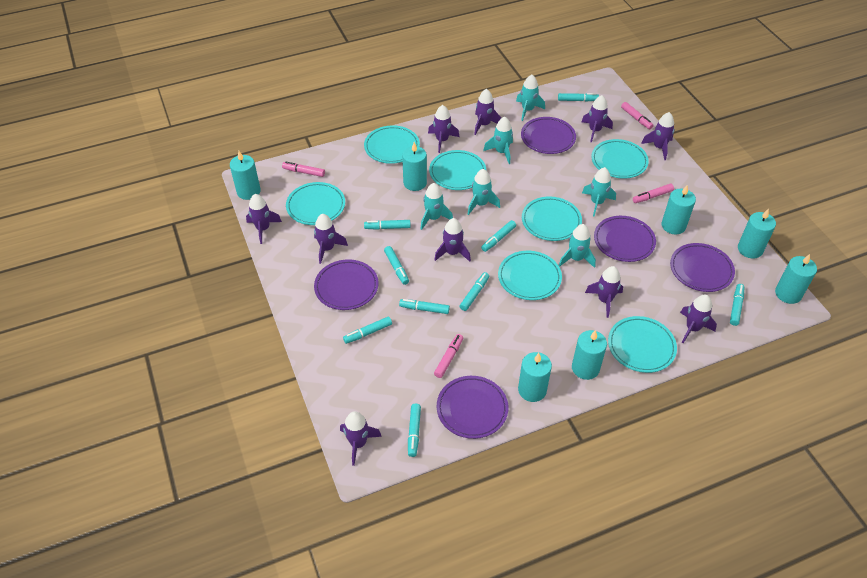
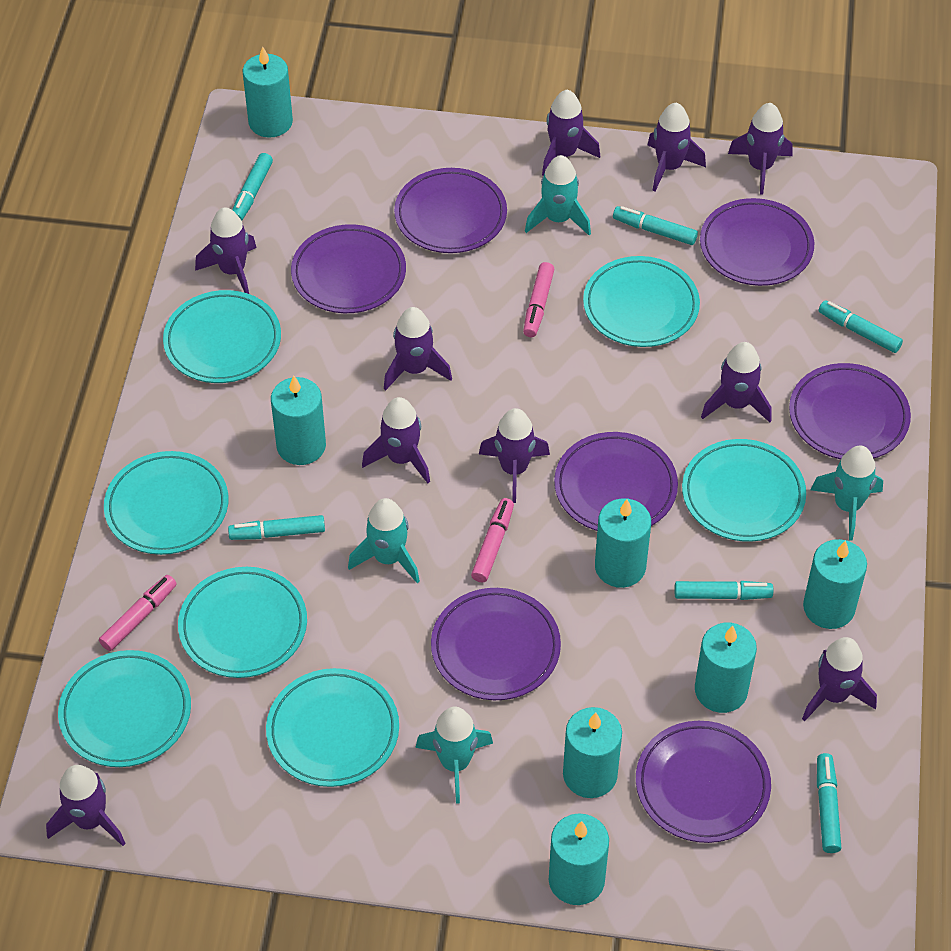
pink marker: 4 -> 3
purple plate: 5 -> 7
turquoise marker: 9 -> 6
turquoise rocket: 6 -> 4

